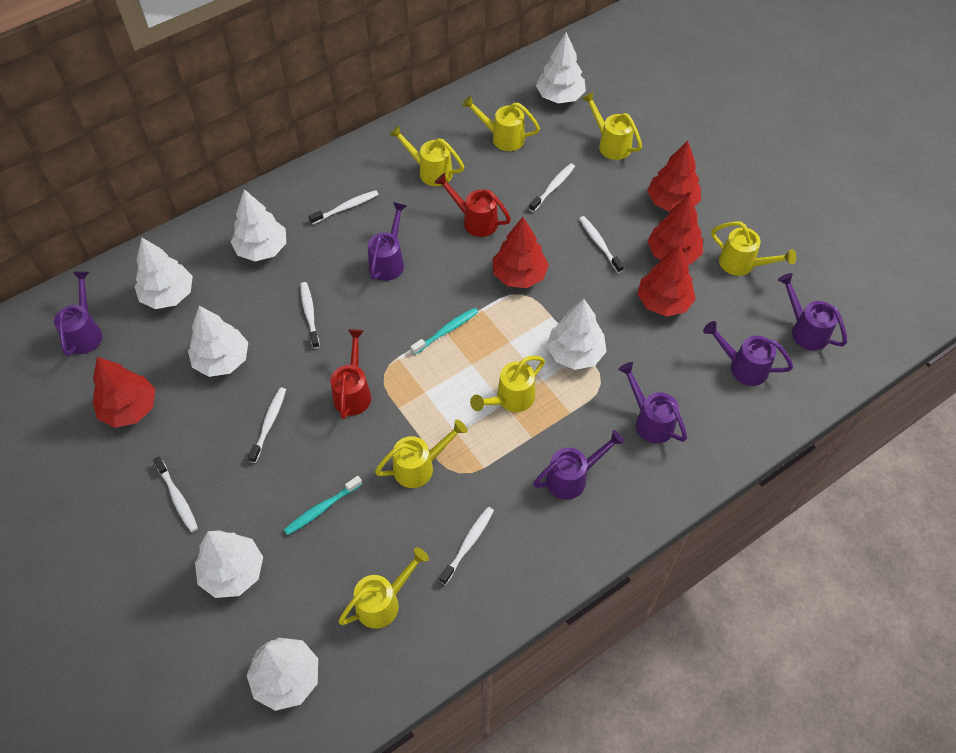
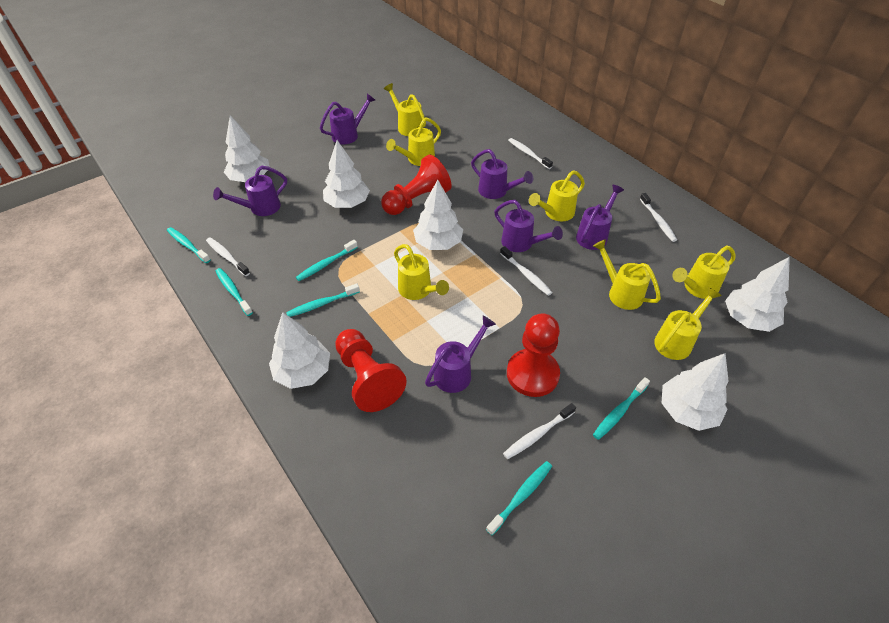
red pawn: 0 -> 3
red tree: 5 -> 0
red watering can: 2 -> 0
turquoise toothbrush: 2 -> 6
white toothbrush: 7 -> 5
white tree: 7 -> 6

